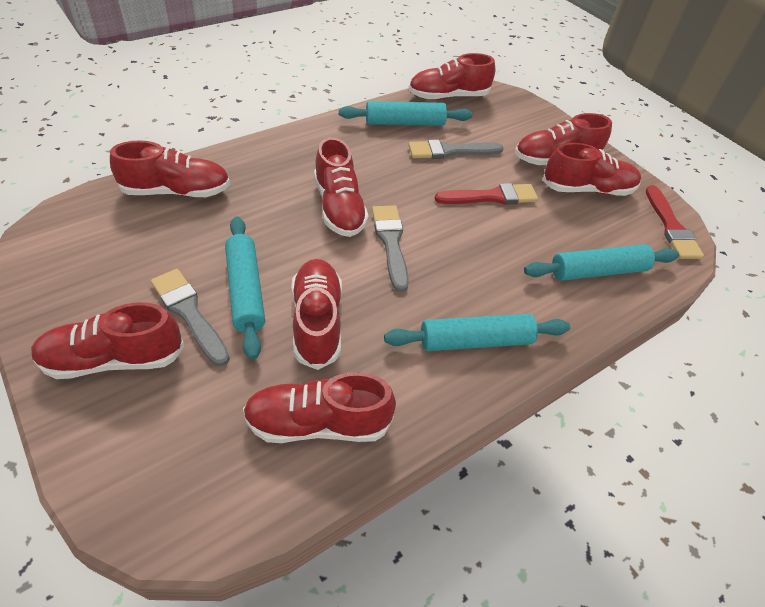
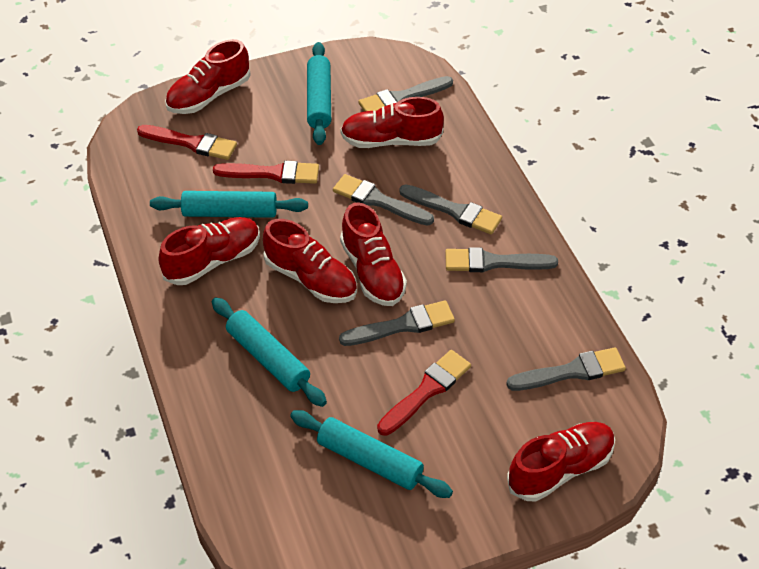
grey brush: 3 -> 6
red brush: 2 -> 3
red shoe: 8 -> 6

